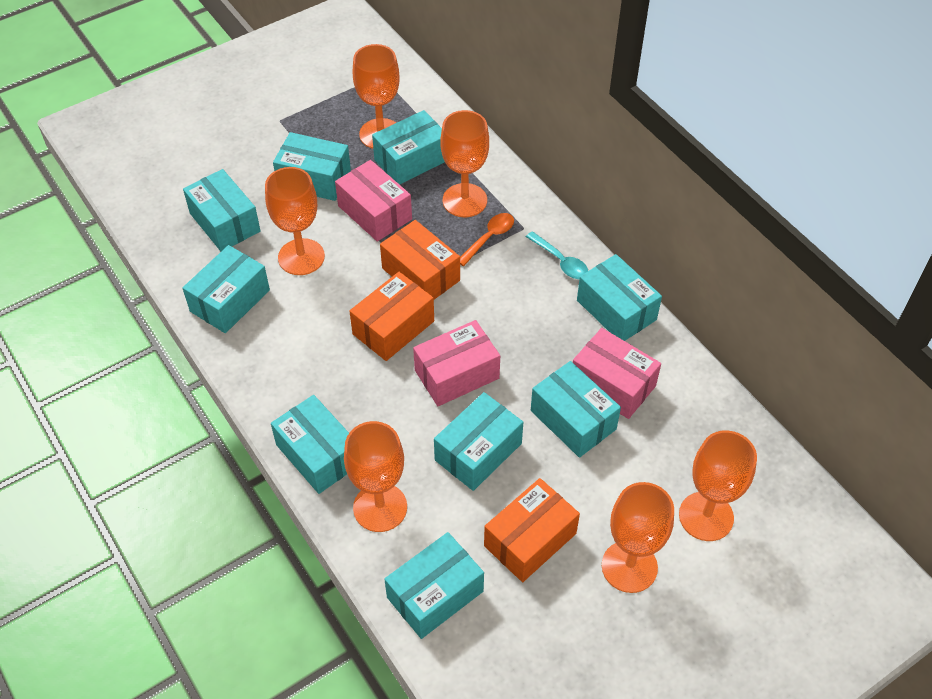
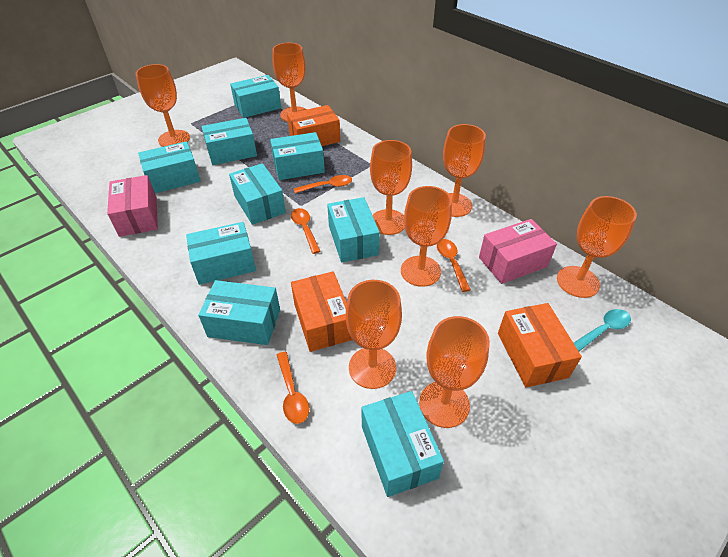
orange goblet: 6 -> 8
orange spoon: 1 -> 4
pink box: 3 -> 2

